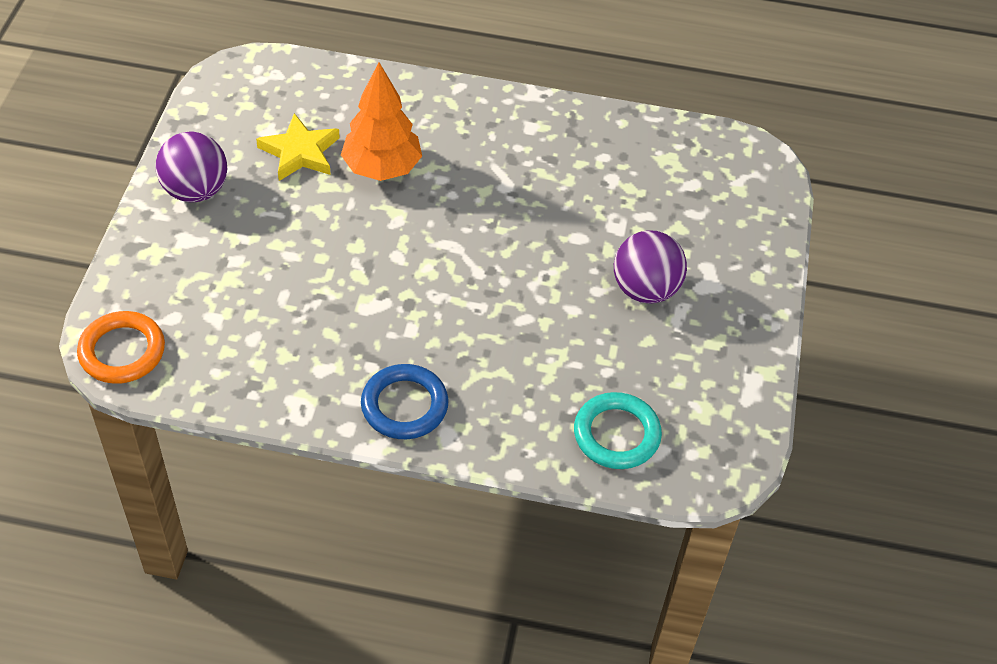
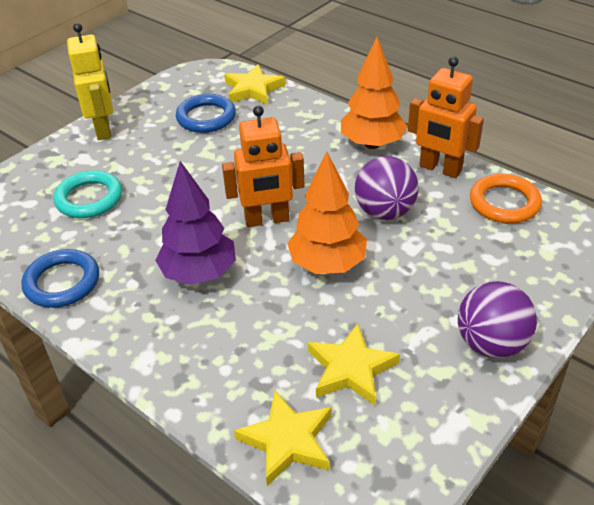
blue ring: 1 -> 2
orange robot: 0 -> 2
orange tree: 1 -> 2
purple tree: 0 -> 1
yellow robot: 0 -> 1
yellow star: 1 -> 3

